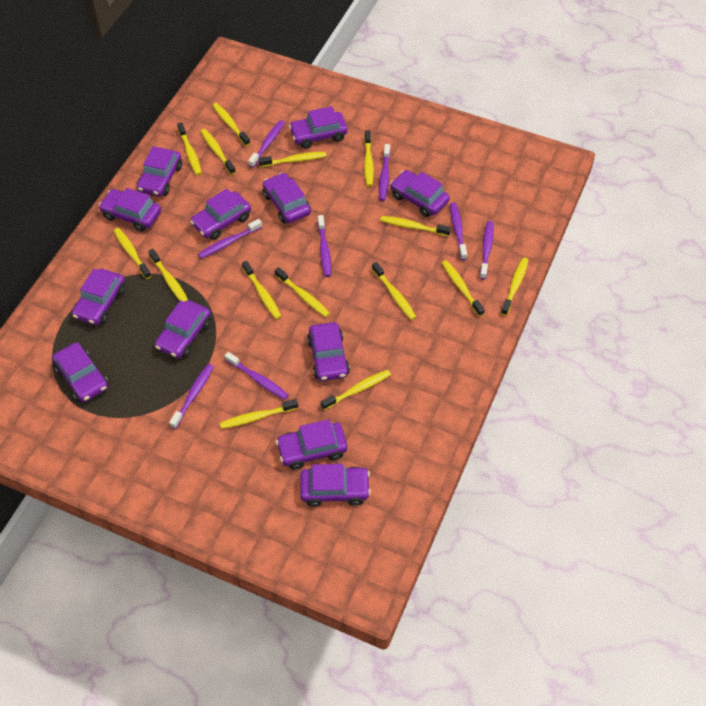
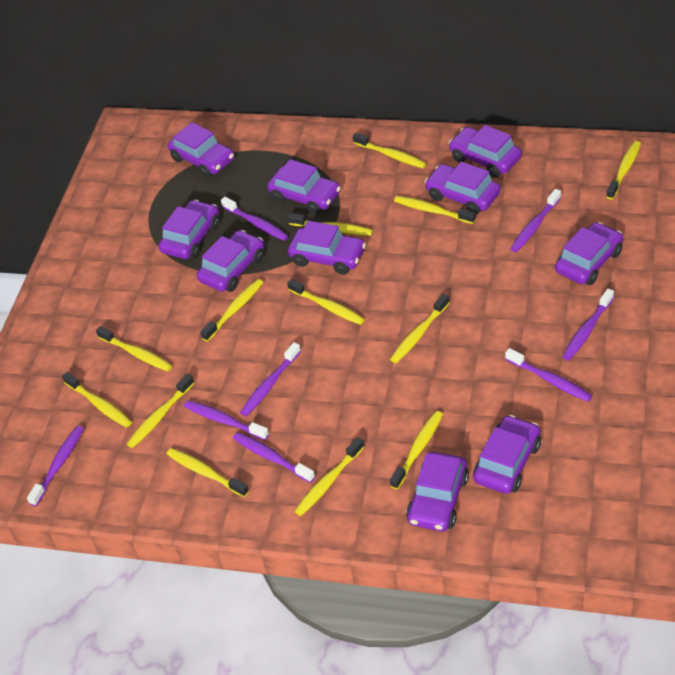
purple car: 12 -> 10
yellow toothbrush: 15 -> 13

